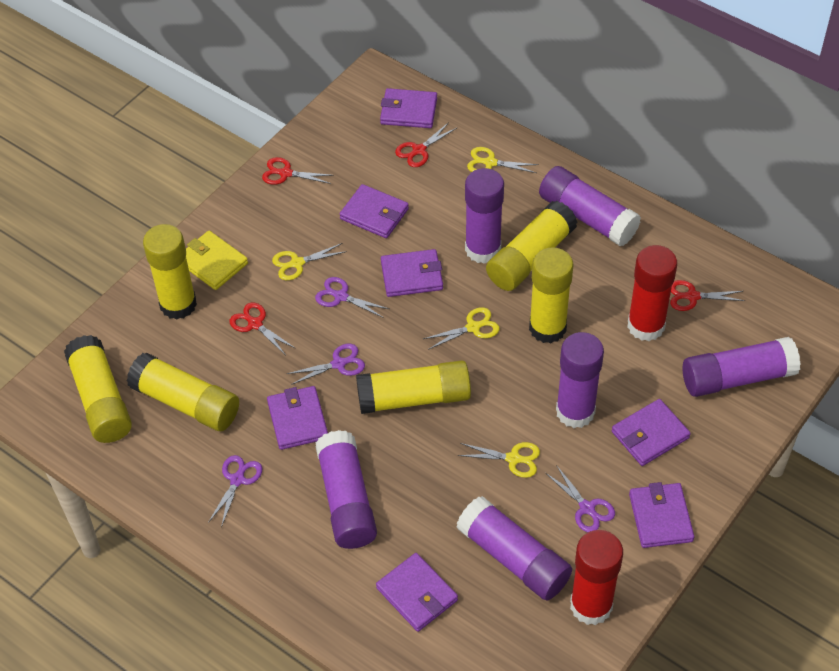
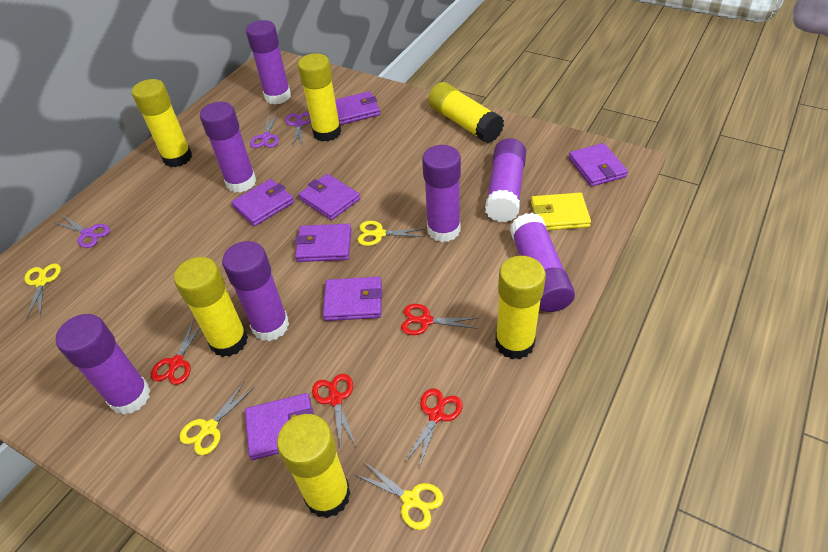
purple glue stick: 6 -> 7
purple scissors: 4 -> 3
red glue stick: 2 -> 0

